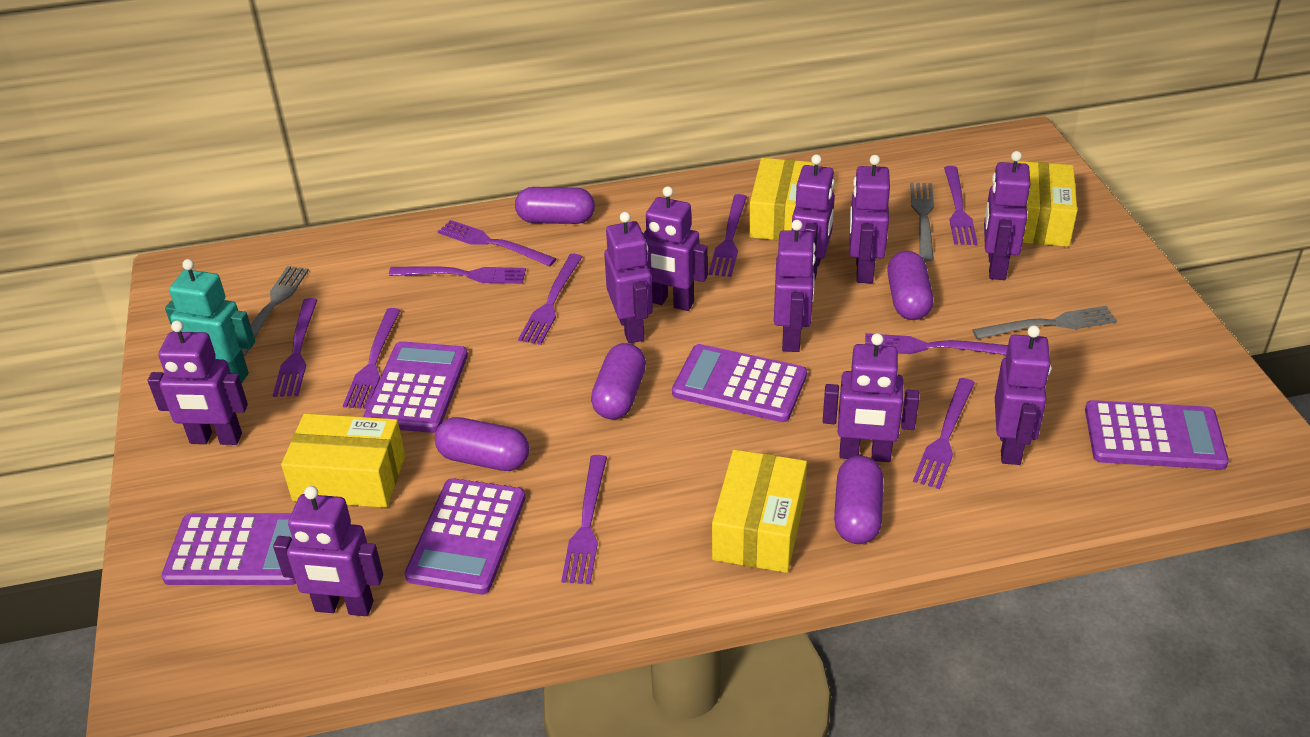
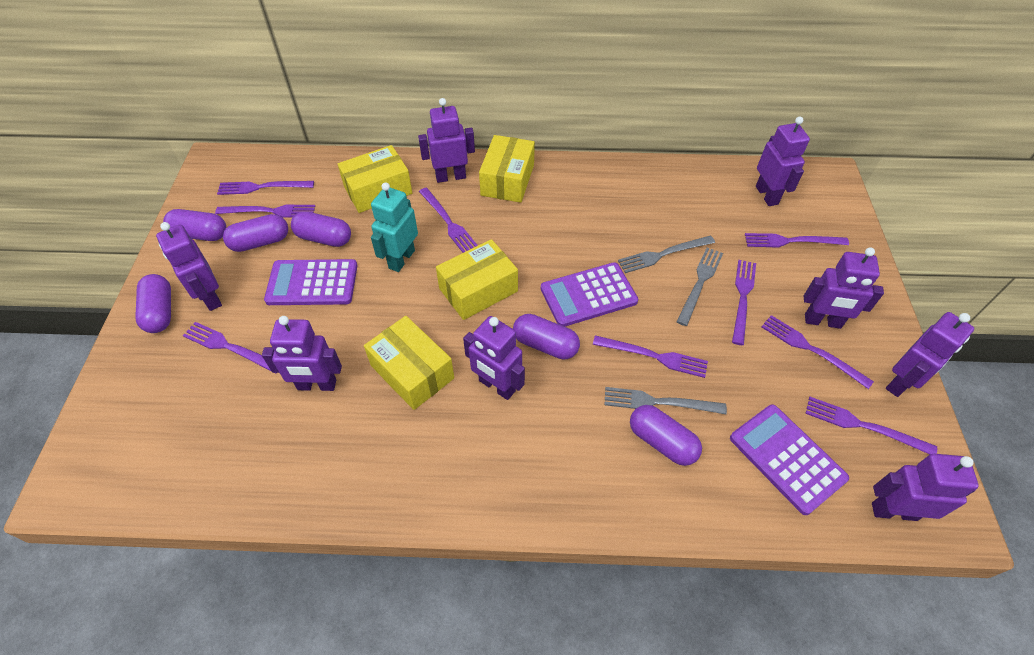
purple calculator: 5 -> 3
purple capsule: 5 -> 6
purple fork: 10 -> 9
purple robot: 10 -> 8

